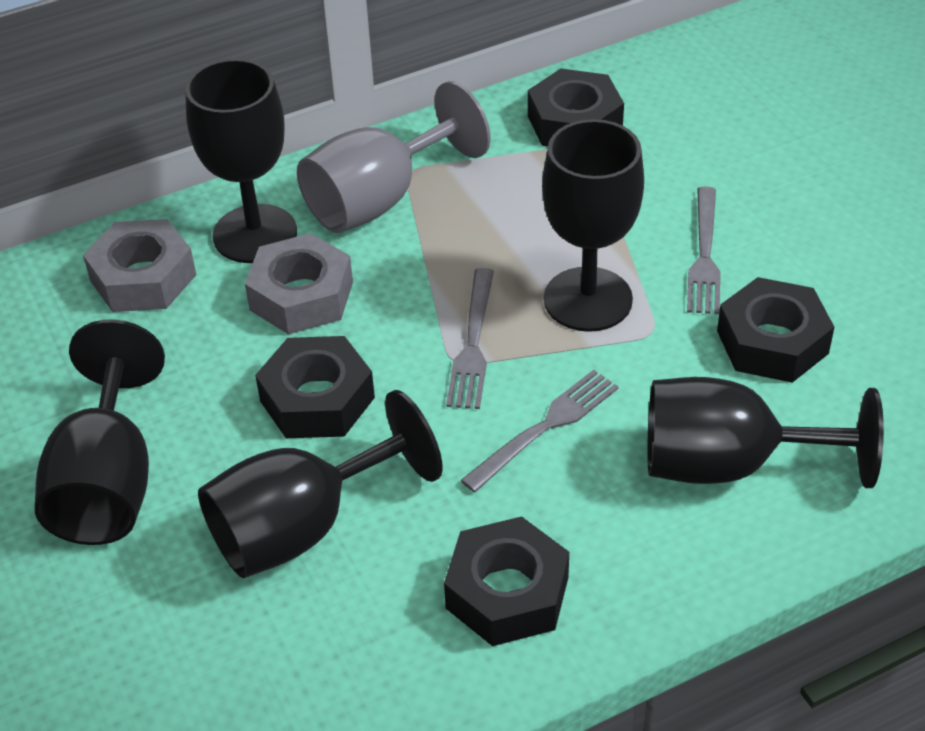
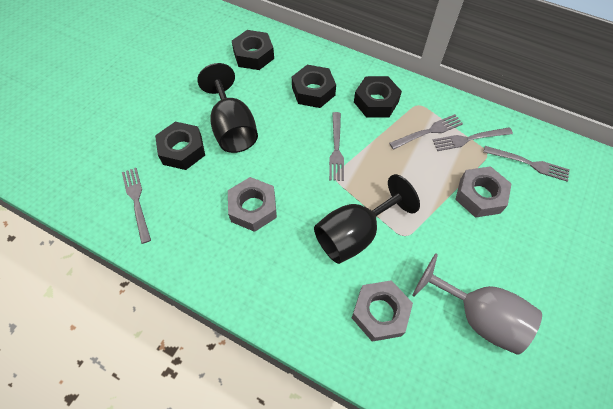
black goblet: 5 -> 2
grey fork: 3 -> 5
grey nut: 2 -> 3

